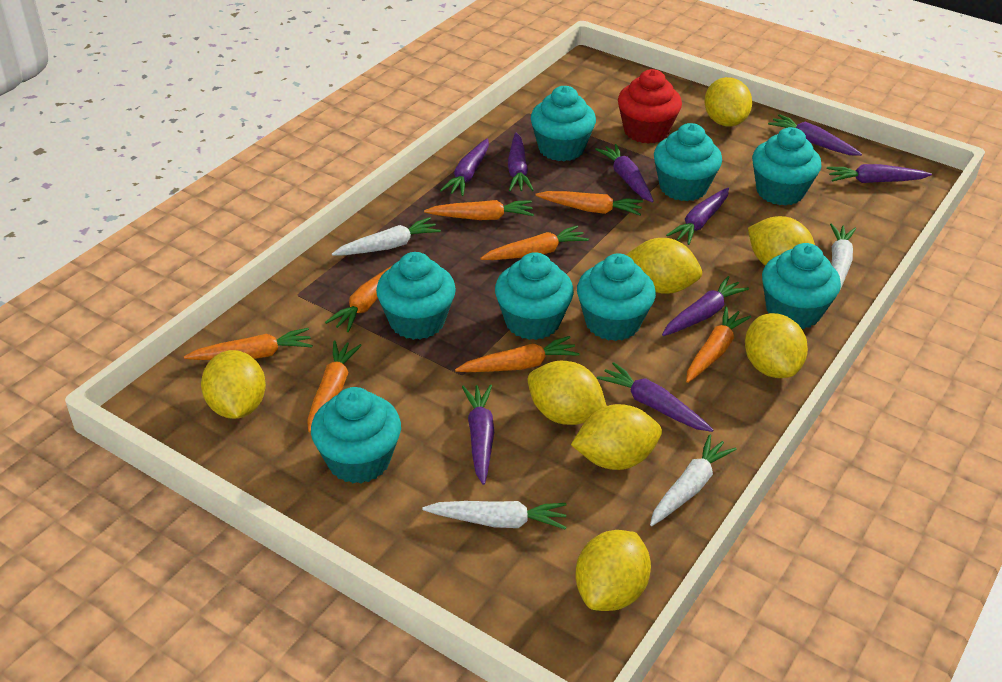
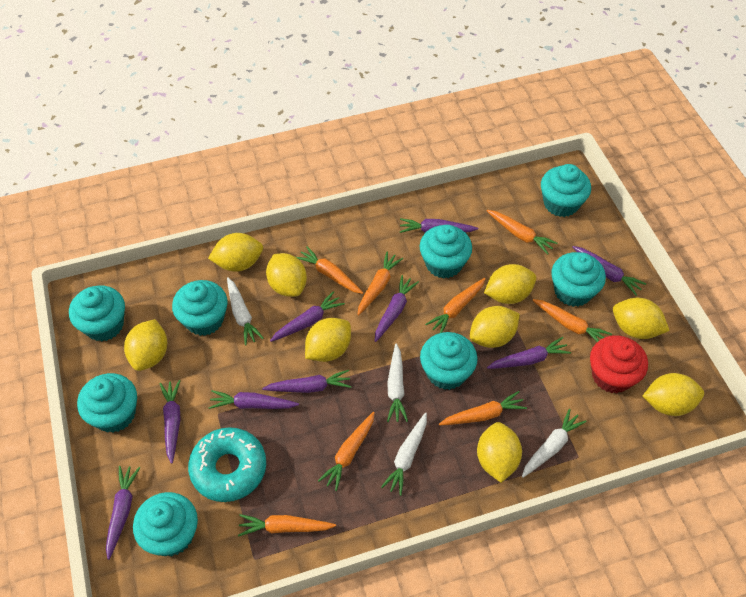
turquoise donut: 0 -> 1
yellow lemon: 8 -> 9

